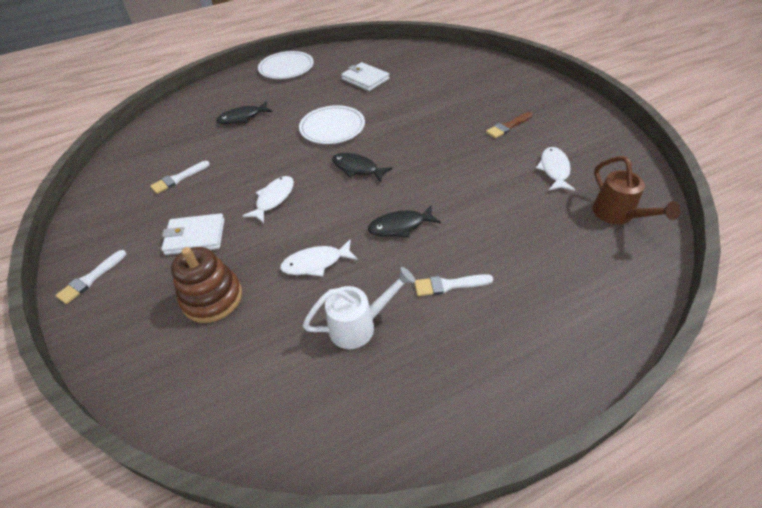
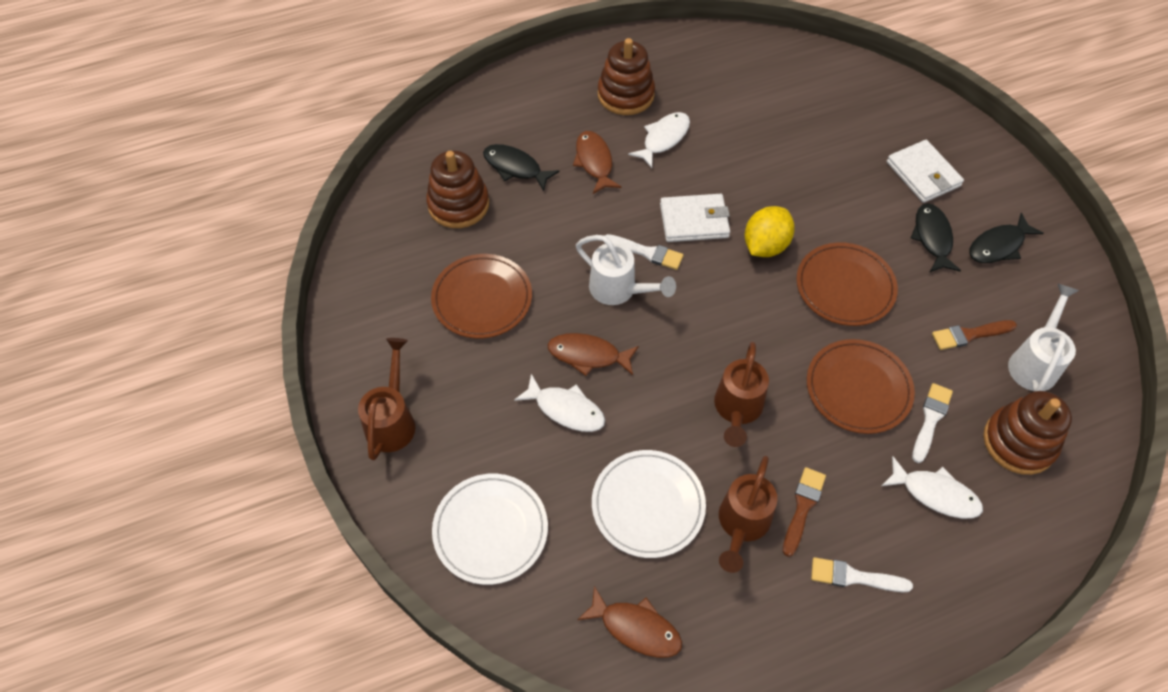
brown brush: 1 -> 2
brown fish: 0 -> 3
brown plate: 0 -> 3
brown stacking toy: 1 -> 3
brown watering can: 1 -> 3
white watering can: 1 -> 2
yellow lemon: 0 -> 1

